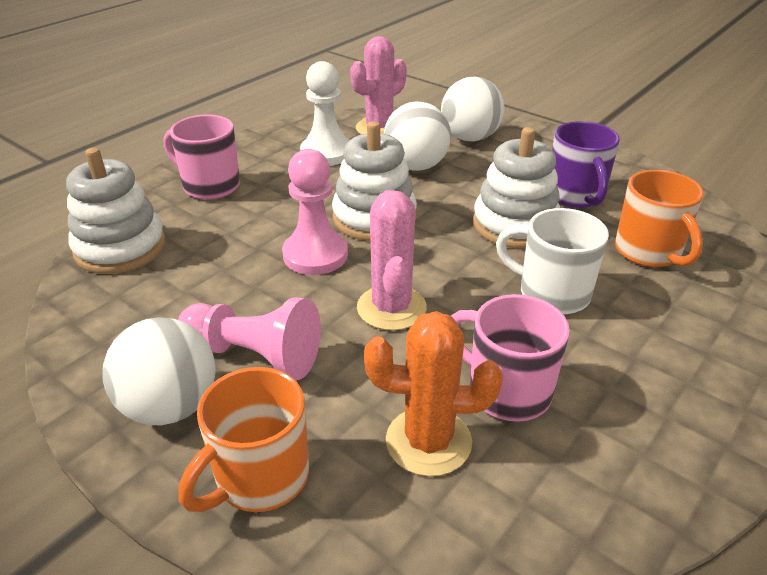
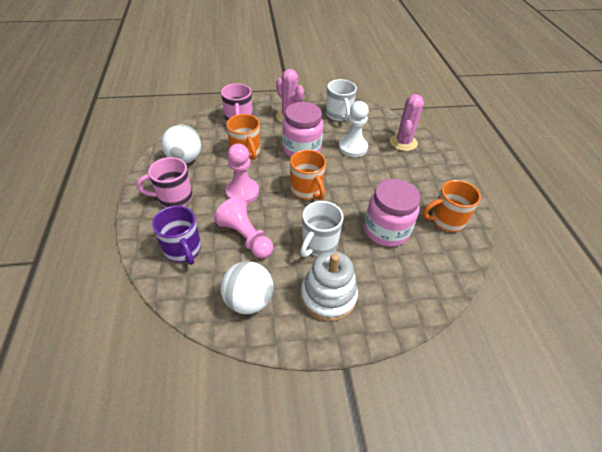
orange cactus: 1 -> 0
orange mug: 2 -> 3
pink jar: 0 -> 2
white ball: 3 -> 2
white mug: 1 -> 2
white stacking toy: 3 -> 1

